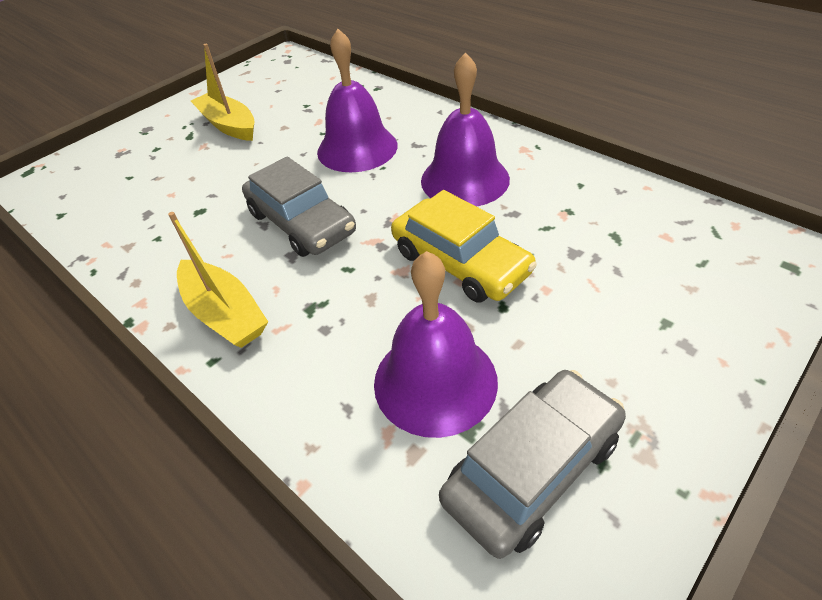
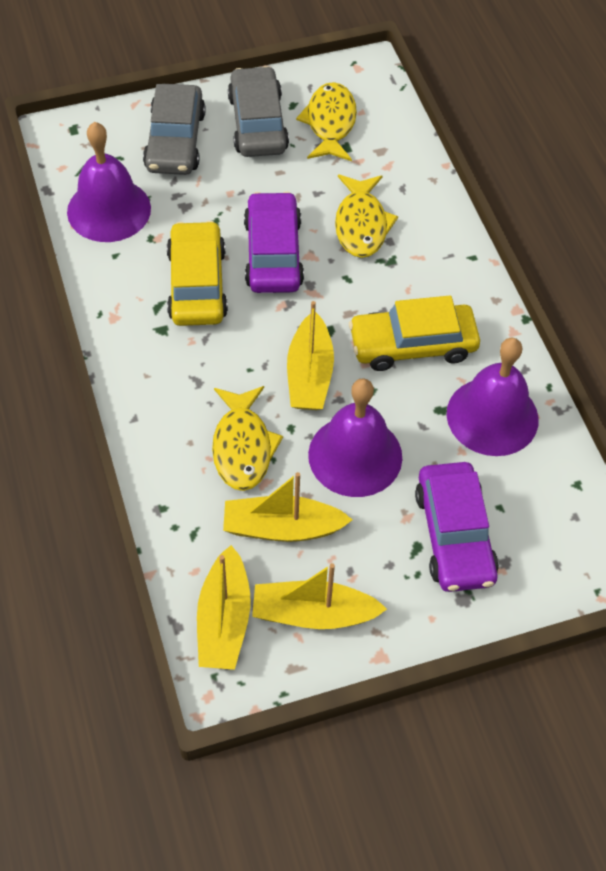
purple car: 0 -> 2
yellow boat: 2 -> 4
yellow car: 1 -> 2
yellow fish: 0 -> 3

